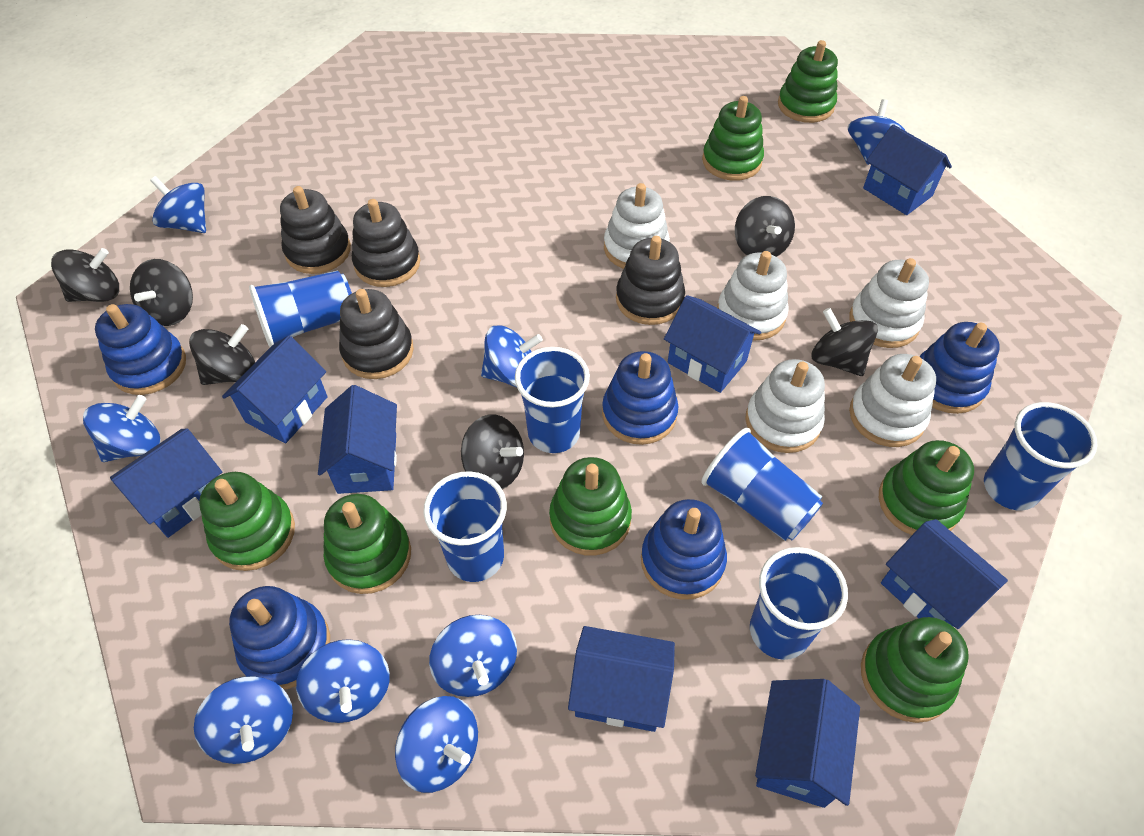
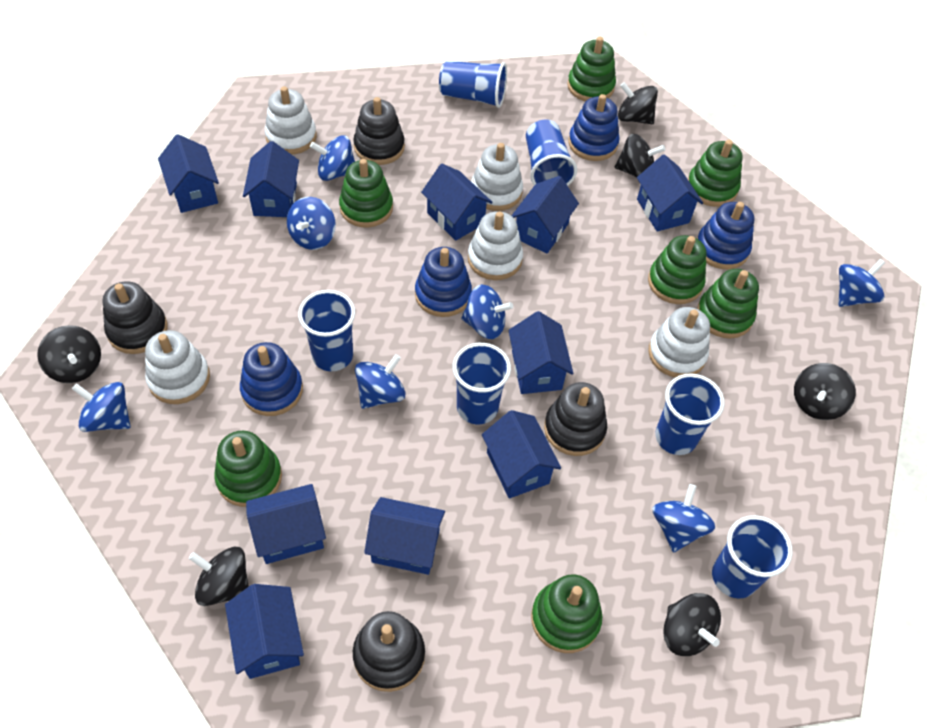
blue house: 8 -> 10
blue spinning top: 8 -> 7
blue stacking toy: 5 -> 4

